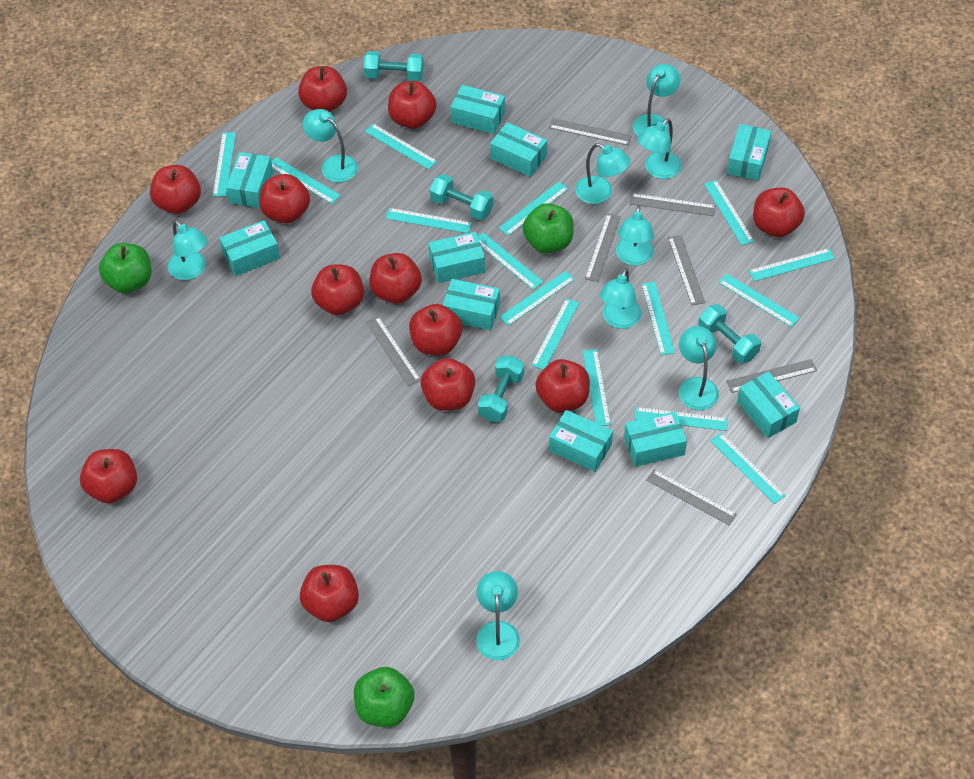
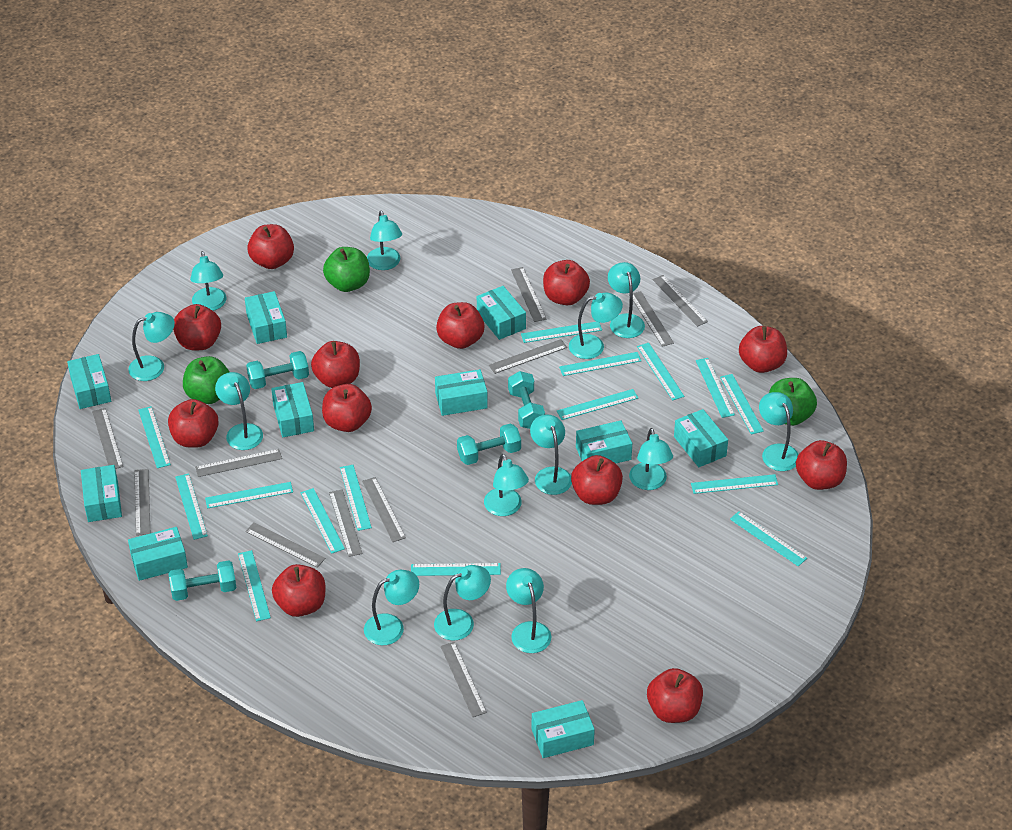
grey ruler: 7 -> 11
turquoise lamp: 9 -> 13

